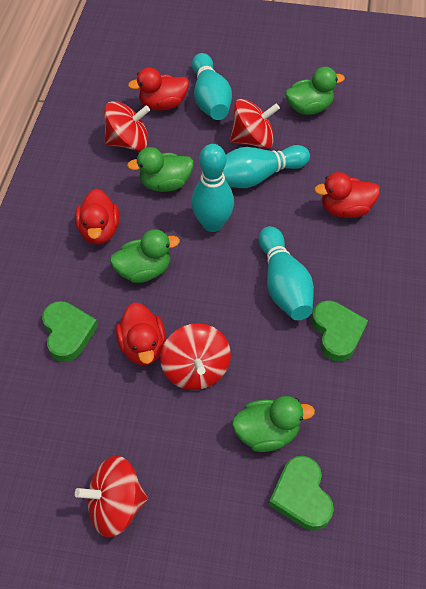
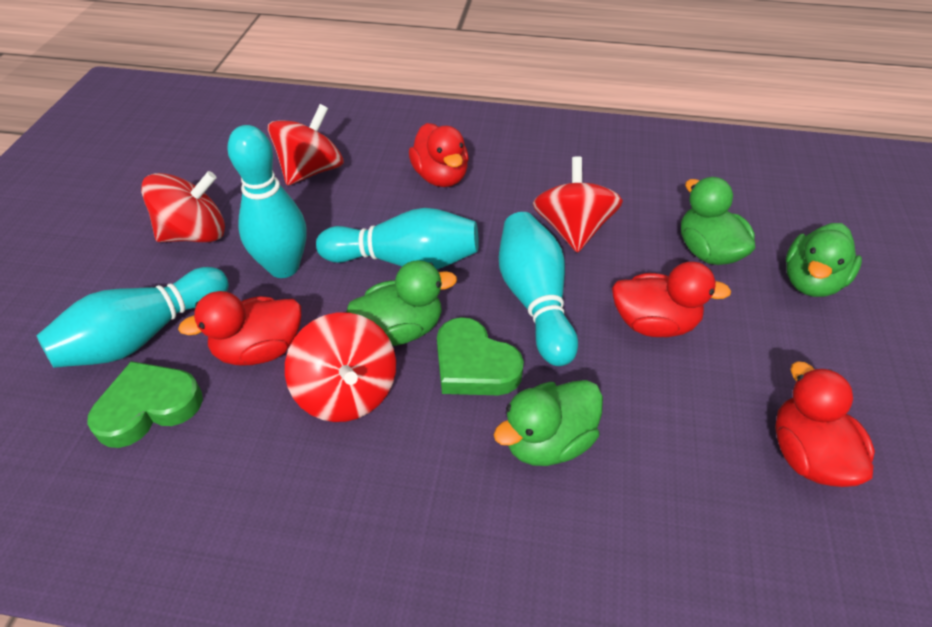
green heart: 3 -> 2

